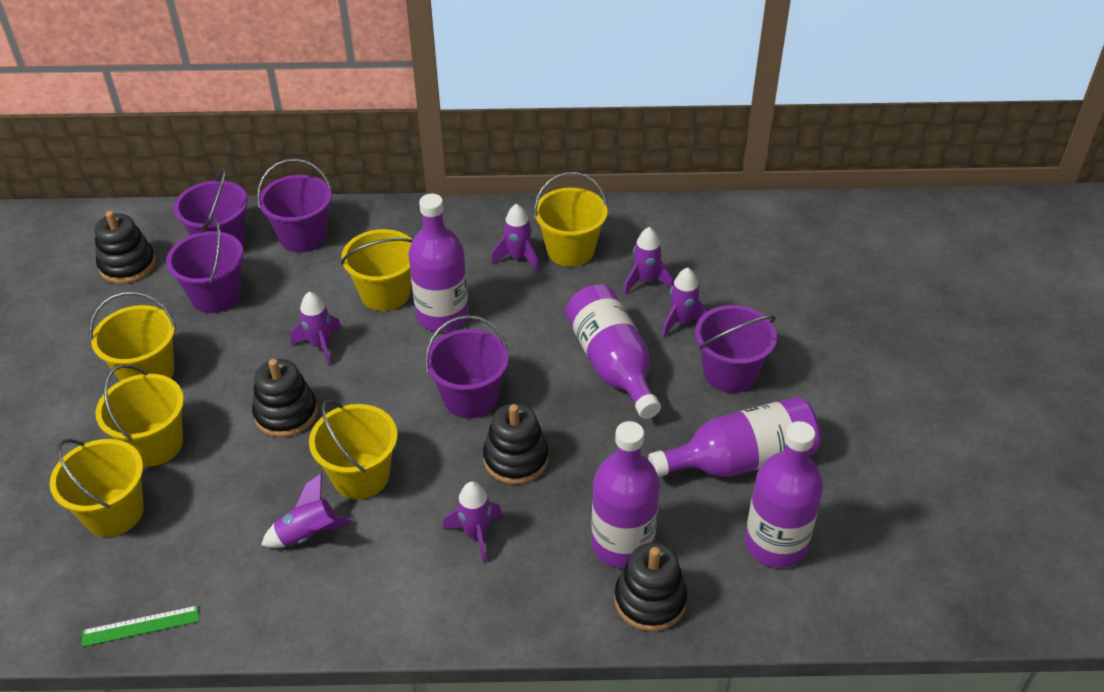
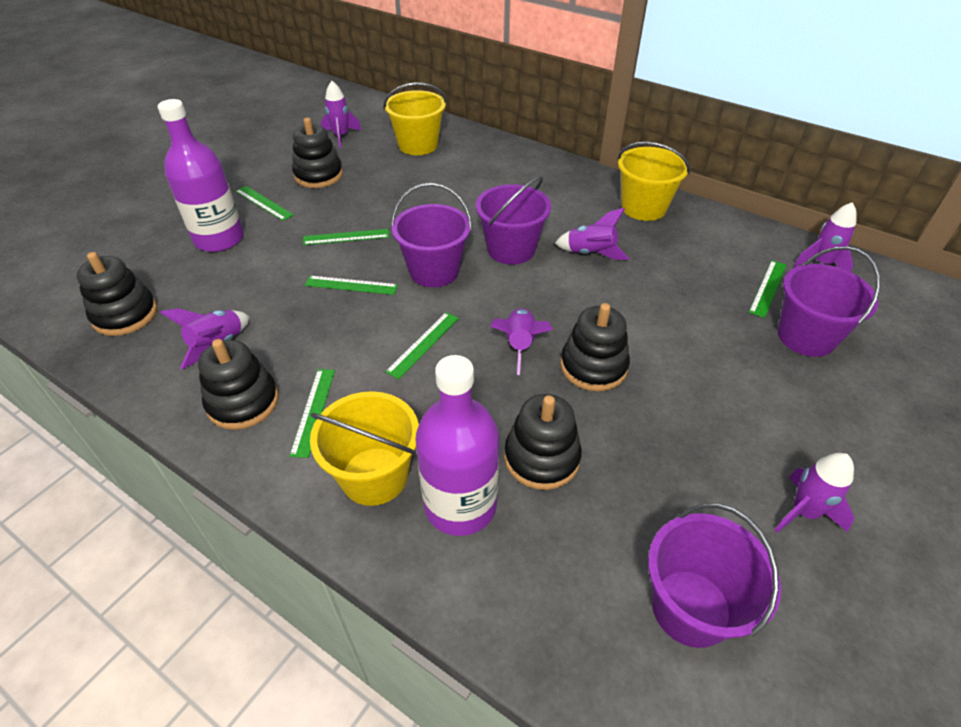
black stacking toy: 4 -> 5
green ruler: 1 -> 6
purple bottle: 5 -> 2
purple bucket: 5 -> 4
yellow bucket: 6 -> 3

